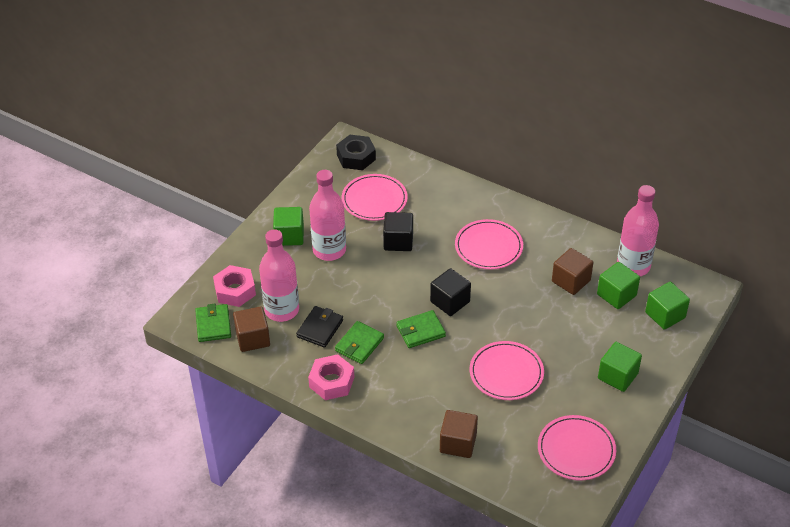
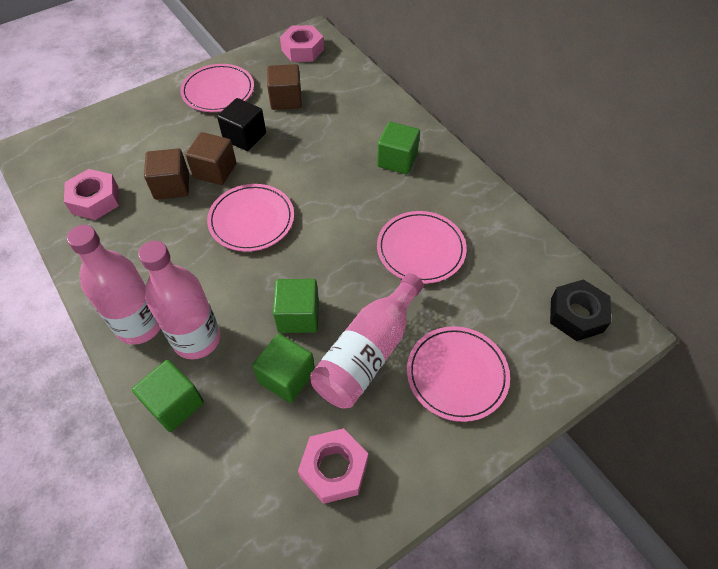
black cube: 2 -> 1
black wallet: 1 -> 0
green wallet: 3 -> 0
pink nut: 2 -> 3

